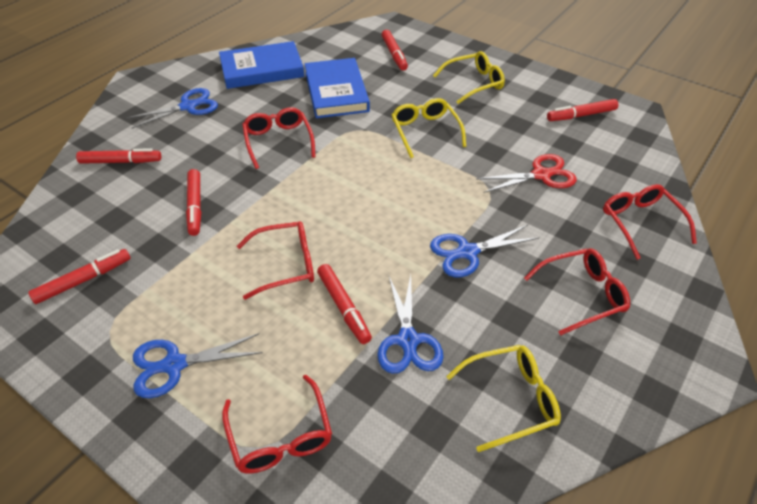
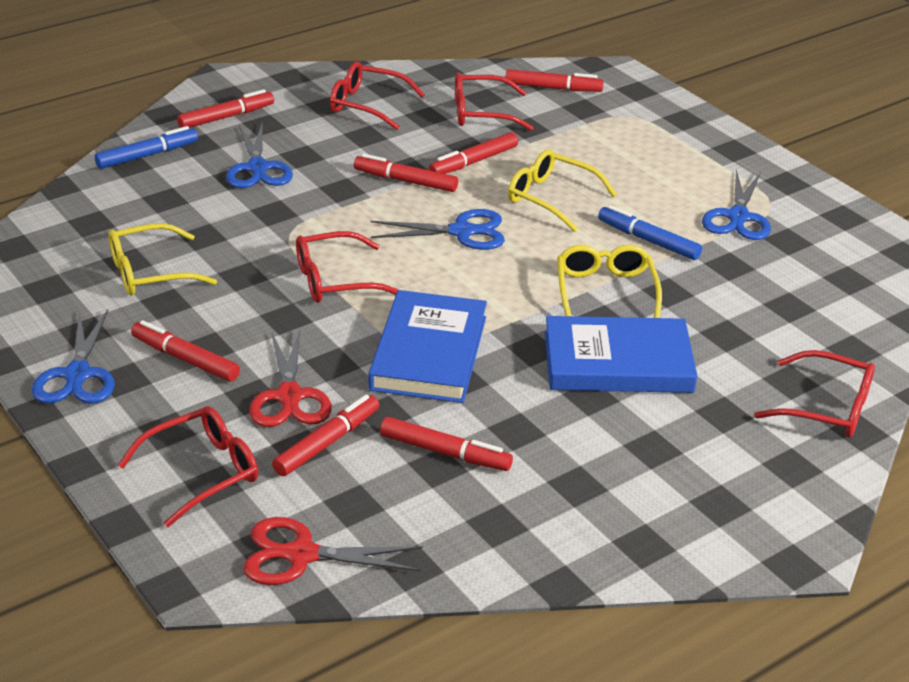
blue marker: 0 -> 2
red marker: 6 -> 7
red scissors: 1 -> 2

